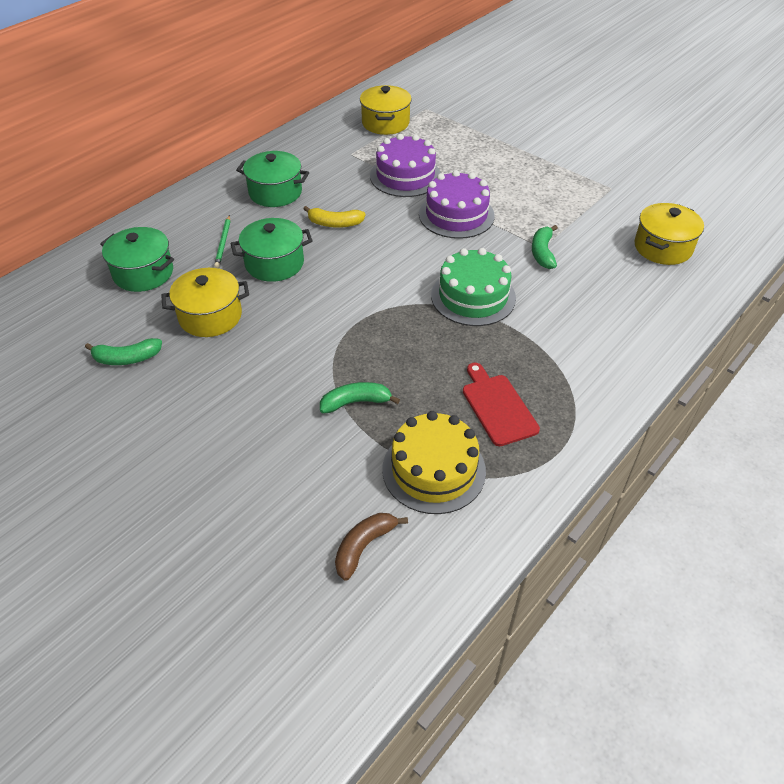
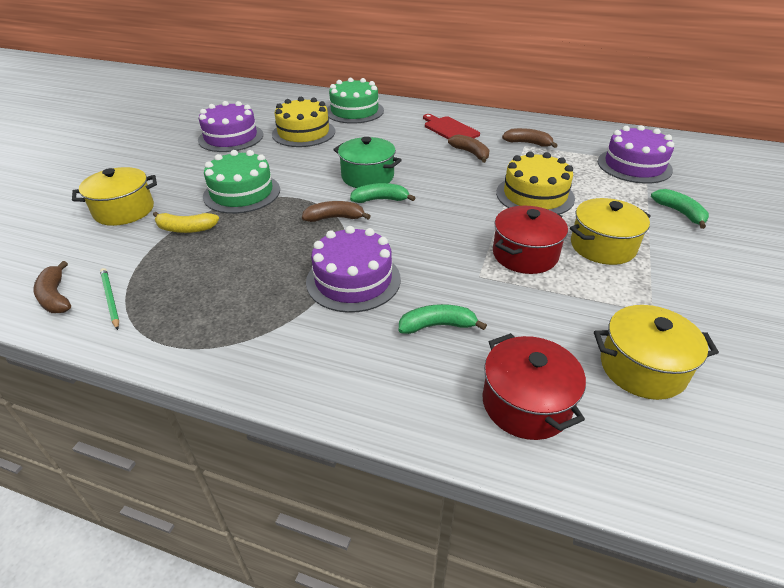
brown banana: 1 -> 4
green cake: 1 -> 2
green pot: 3 -> 1
purple cake: 2 -> 3
red pot: 0 -> 2
yellow cake: 1 -> 2

